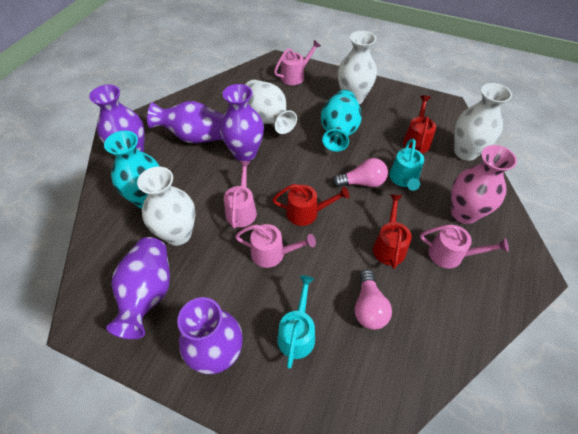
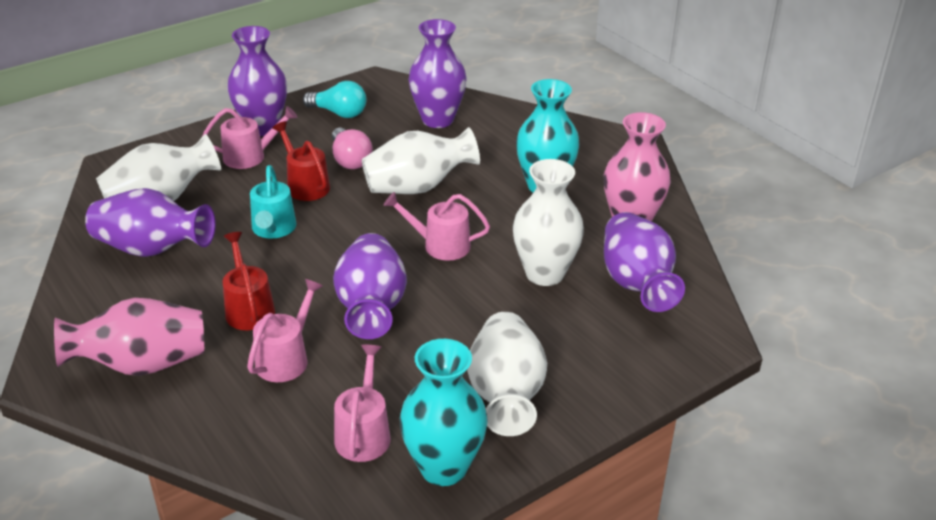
pink light bulb: 2 -> 1
pink vase: 1 -> 2
red watering can: 3 -> 2
turquoise light bulb: 0 -> 1
turquoise watering can: 2 -> 1

